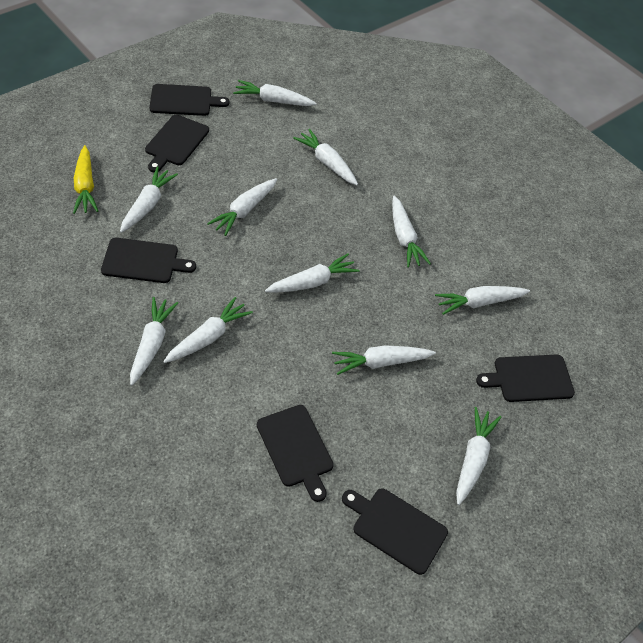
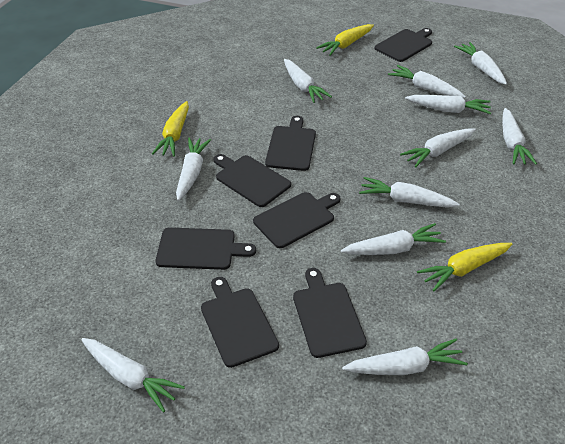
black cutting board: 6 -> 7
yellow carrot: 1 -> 3

